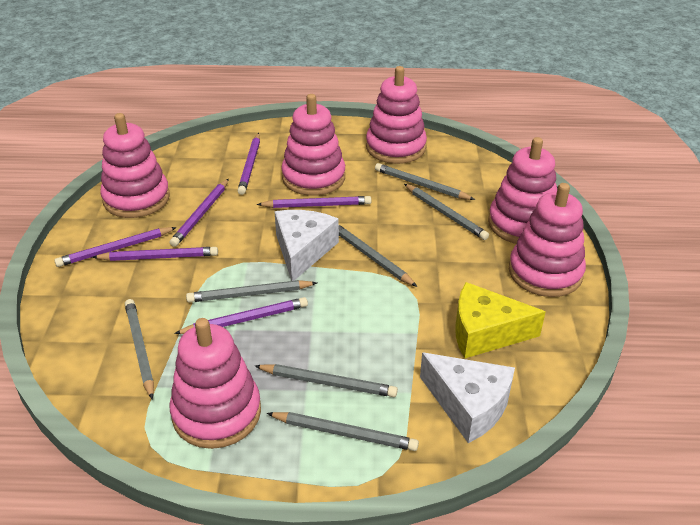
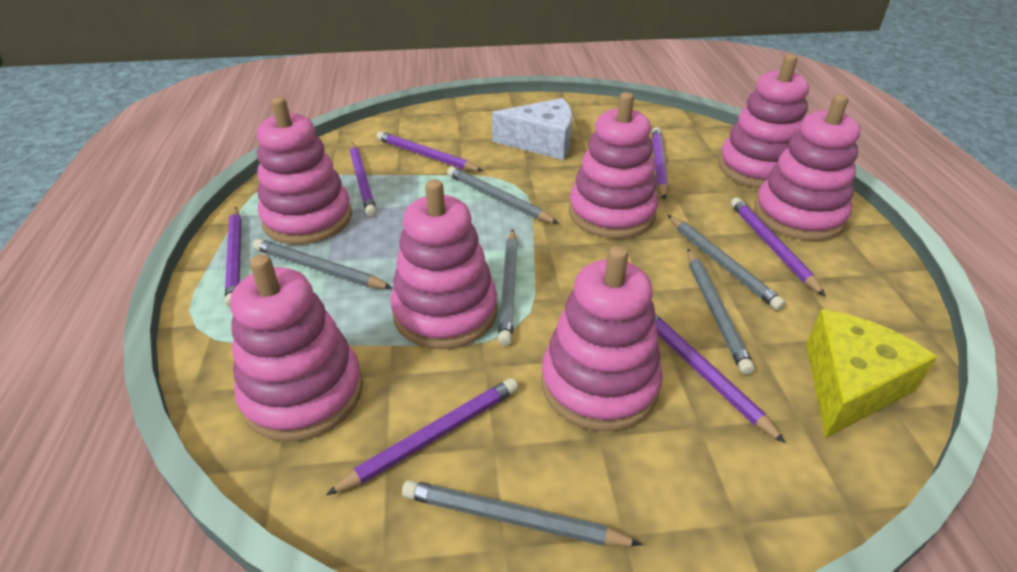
grey pencil: 7 -> 6
pink stacking toy: 6 -> 7
purple pencil: 6 -> 7
white cheese: 2 -> 1

